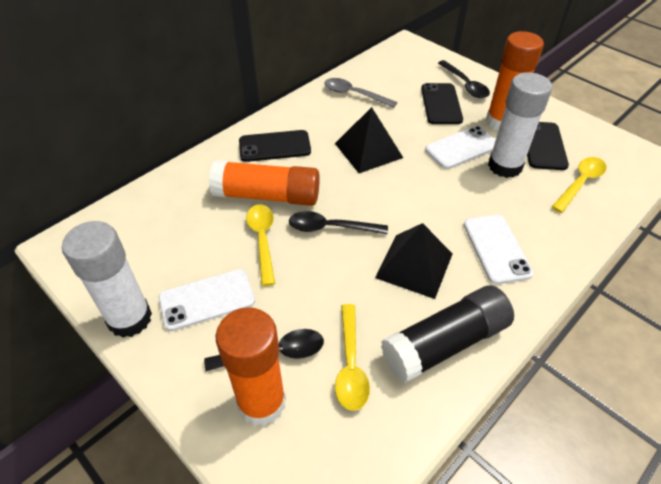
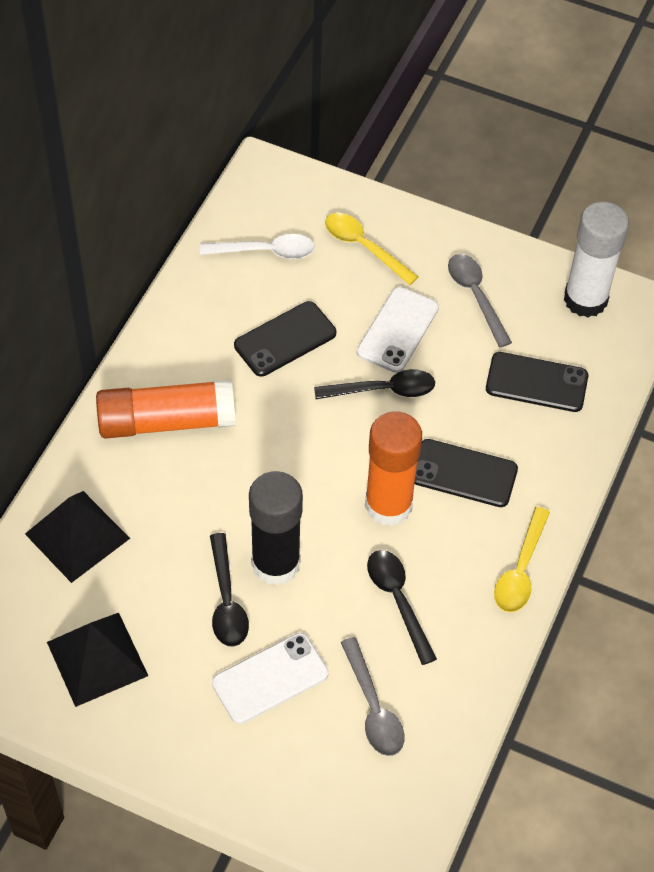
grey spoon: 1 -> 2
orange glue stick: 3 -> 2
white glue stick: 2 -> 1
white phone: 3 -> 2
white spoon: 0 -> 1
yellow spoon: 3 -> 2

